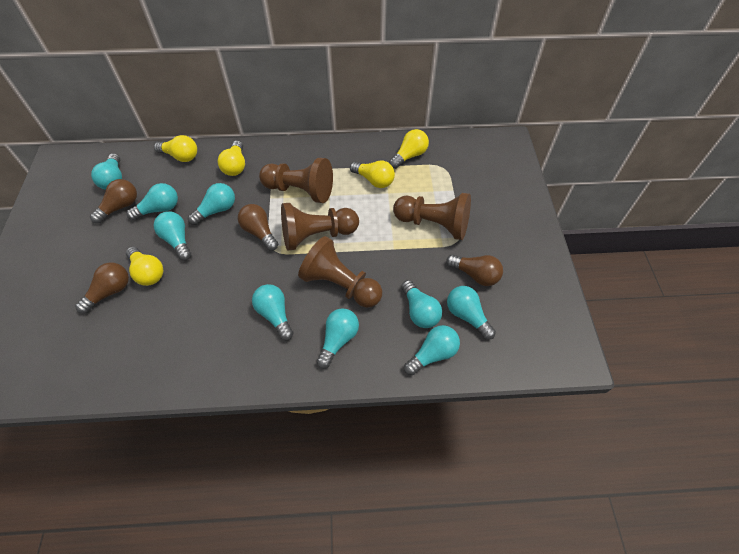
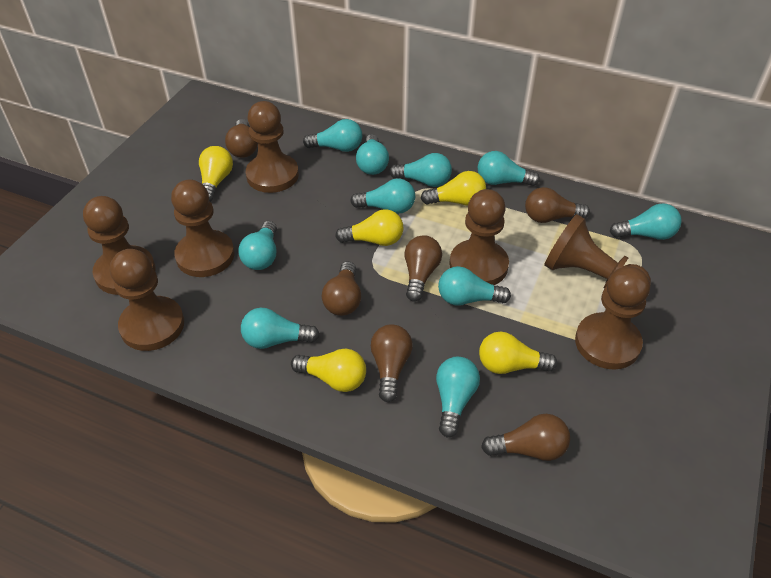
brown light bulb: 4 -> 6
brown pawn: 4 -> 7
turquoise light bulb: 9 -> 10

